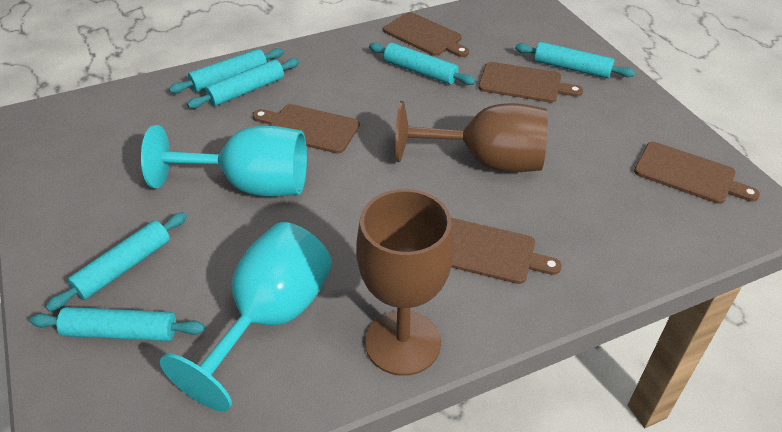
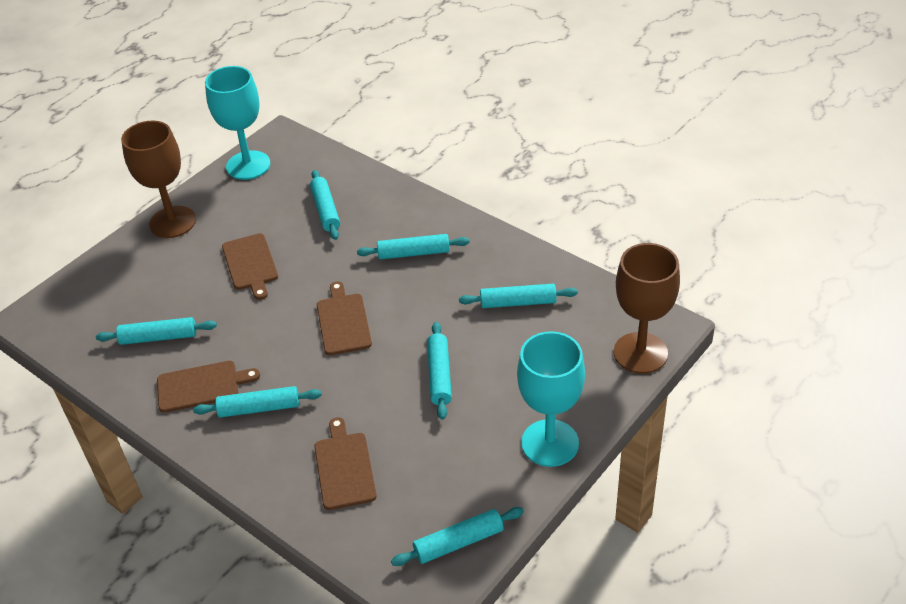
brown cutting board: 5 -> 4
turquoise rolling pin: 6 -> 7

